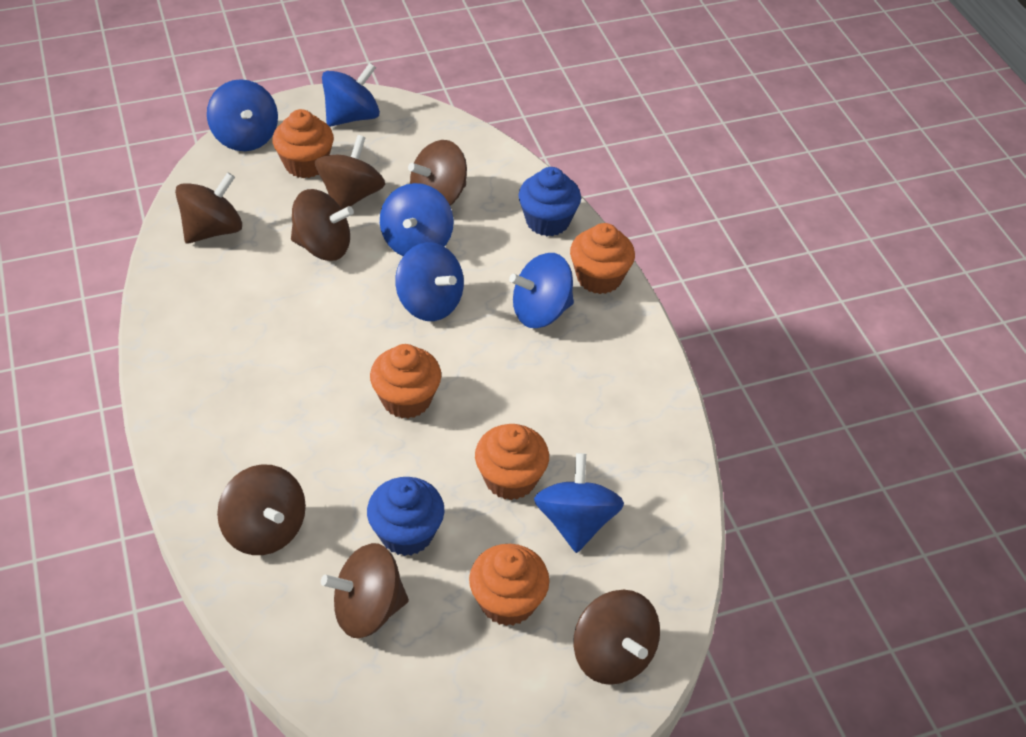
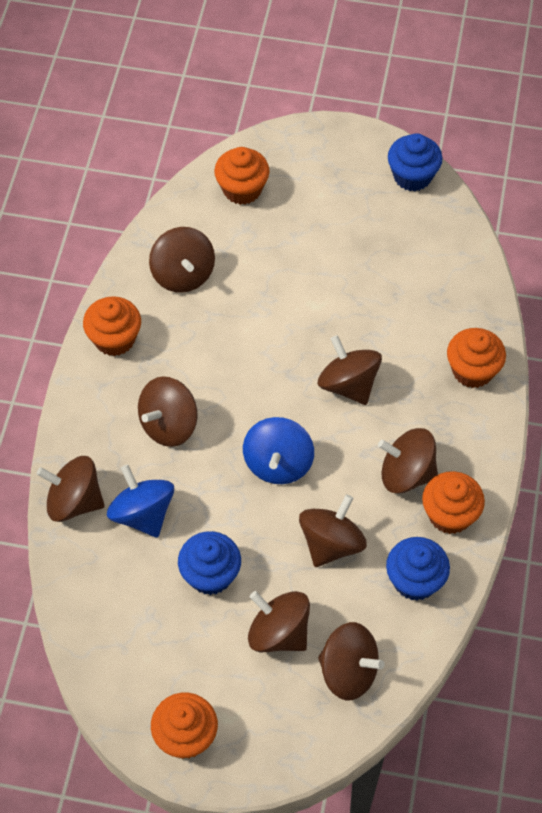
blue cupcake: 2 -> 3
blue spinning top: 6 -> 2
brown spinning top: 7 -> 8

